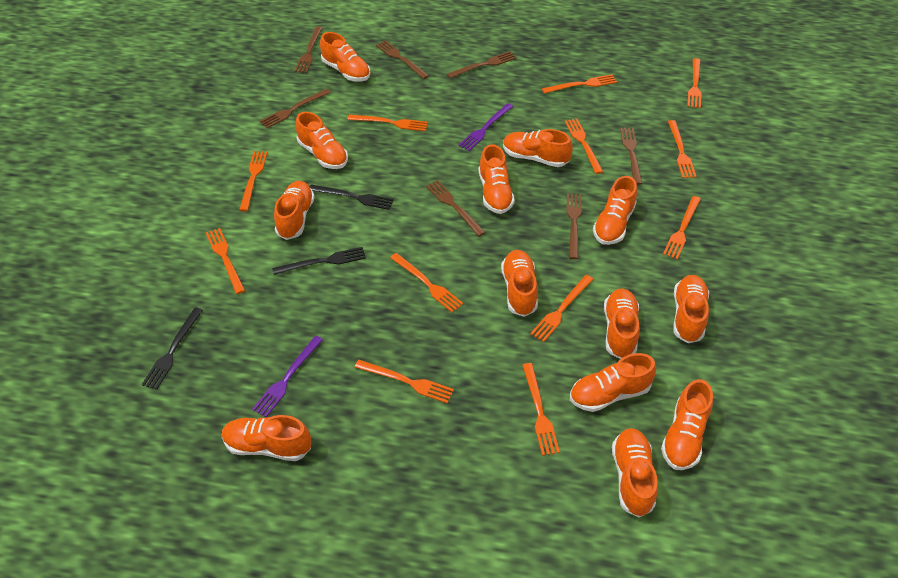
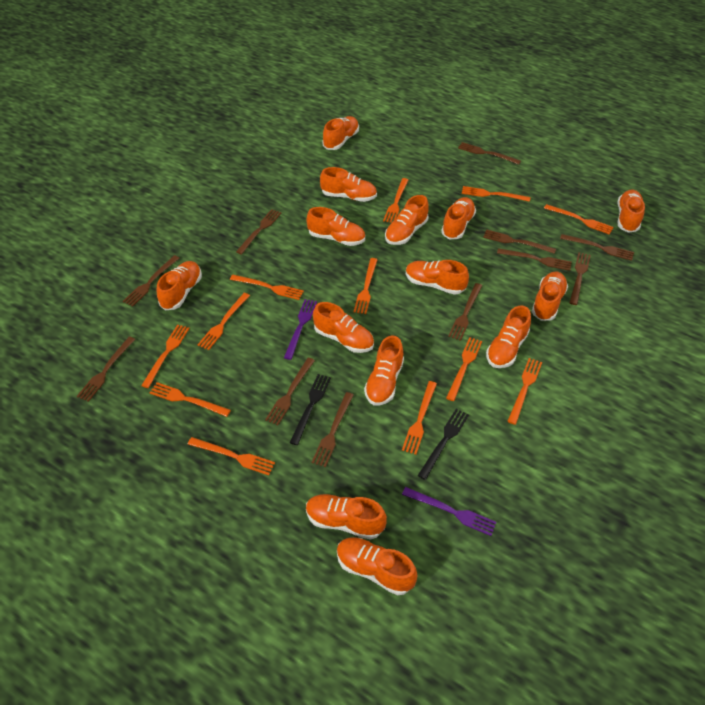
black fork: 3 -> 2
brown fork: 7 -> 11
orange shoe: 13 -> 14

